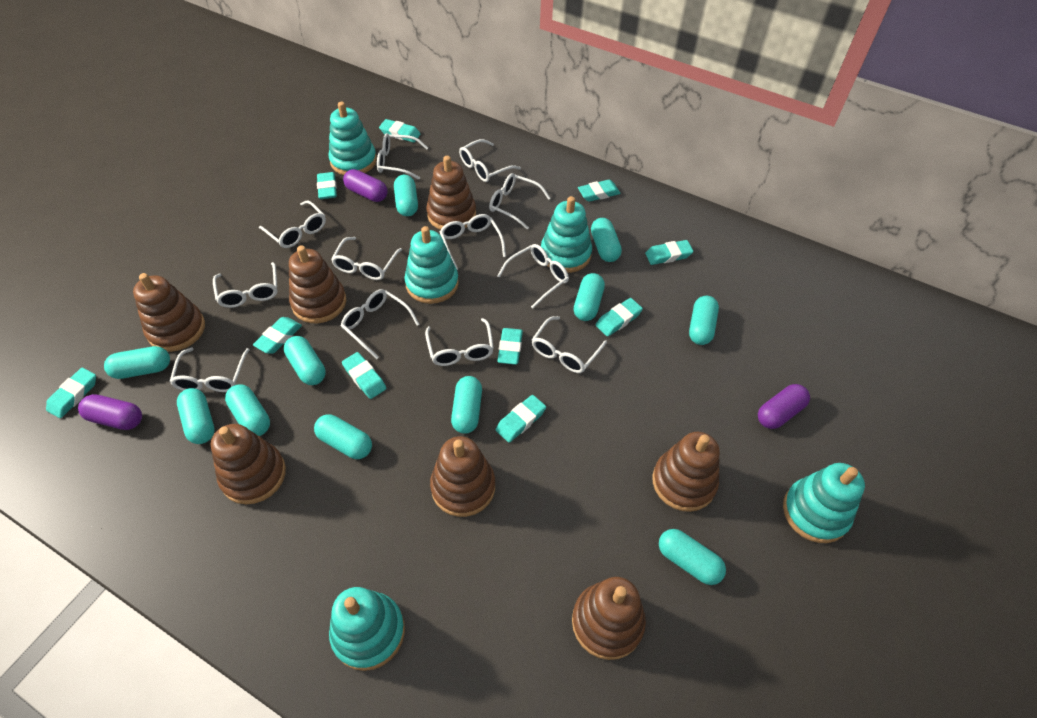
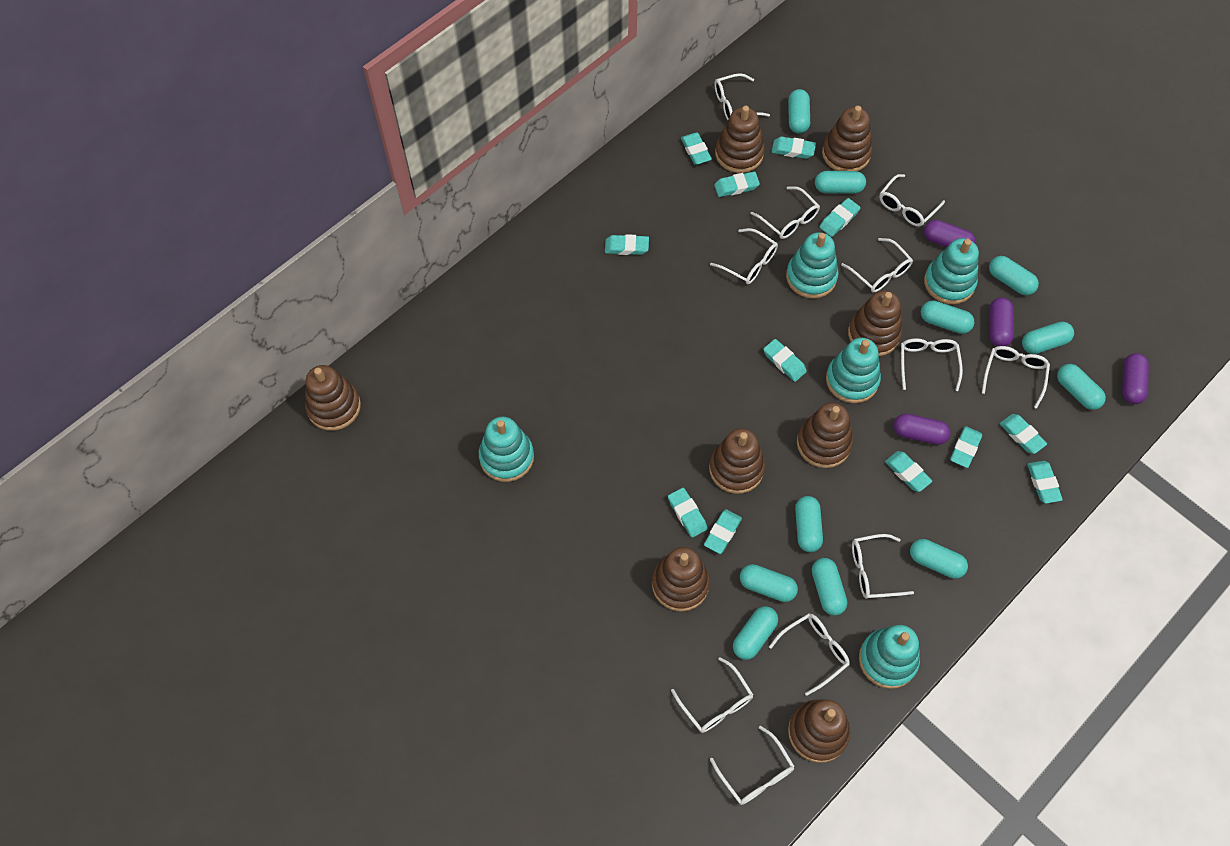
brown stacking toy: 7 -> 8
purple capsule: 3 -> 4
turquoise eraser: 10 -> 12
white glasses: 12 -> 11

